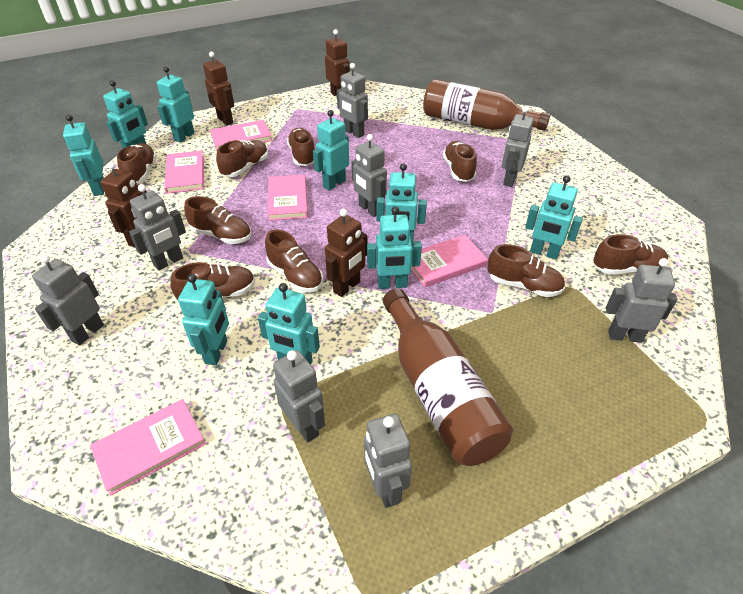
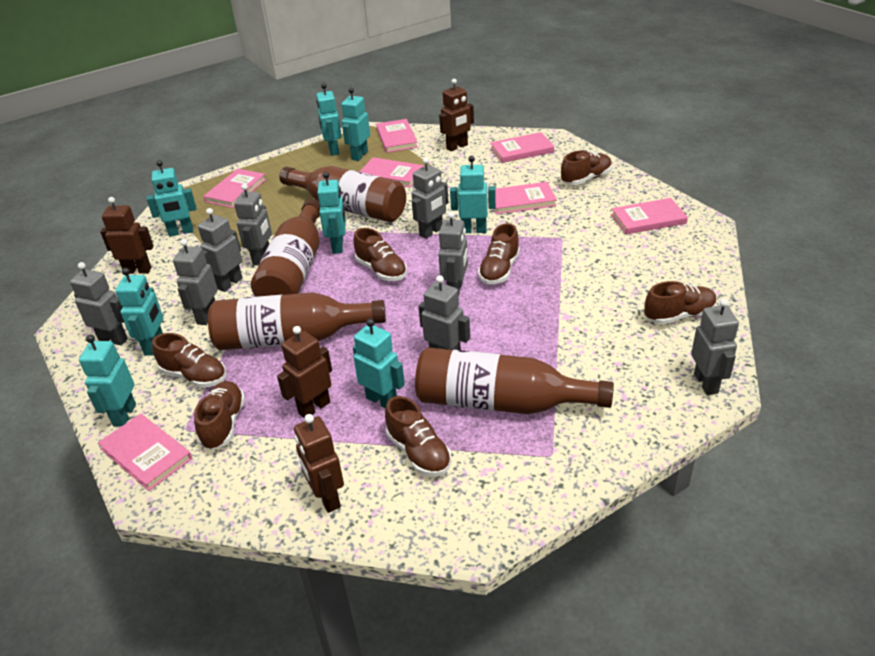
brown bottle: 2 -> 4
brown shoe: 9 -> 7
pink book: 5 -> 7
turquoise robot: 9 -> 8

